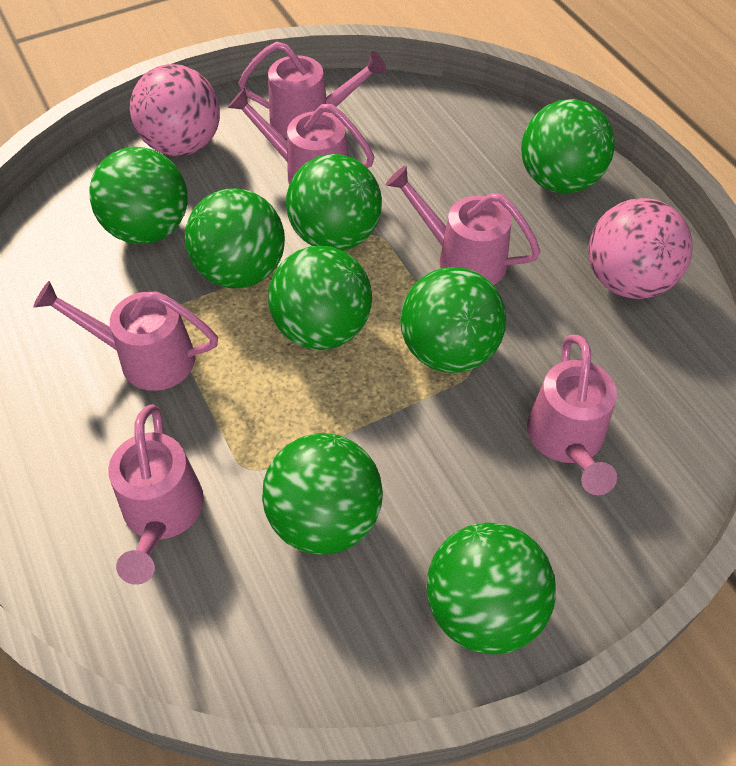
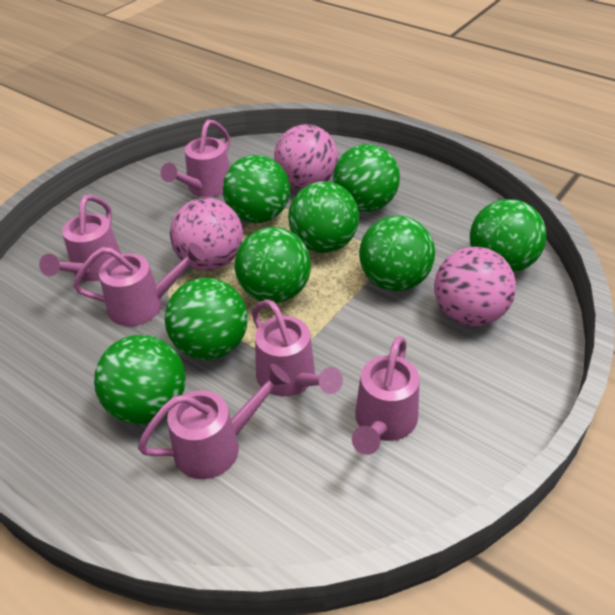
pink ball: 2 -> 3

